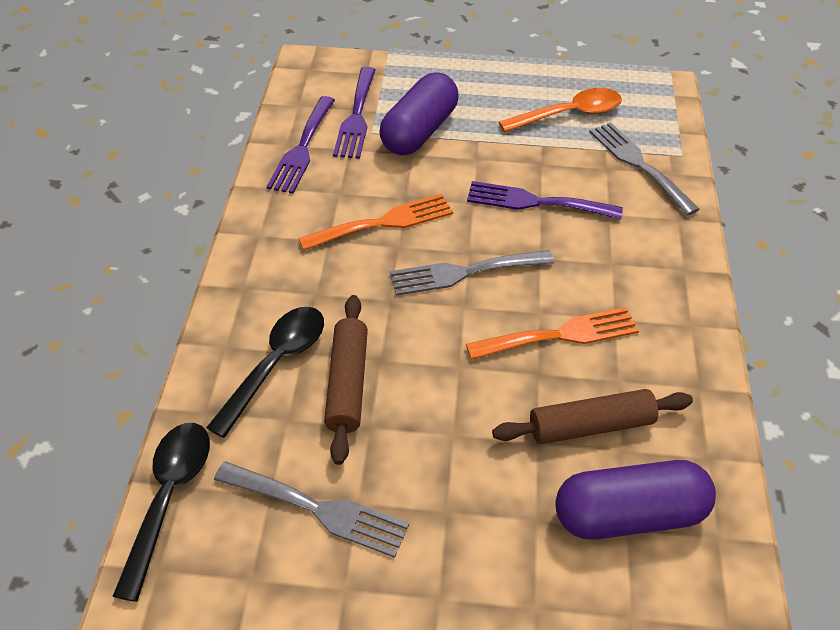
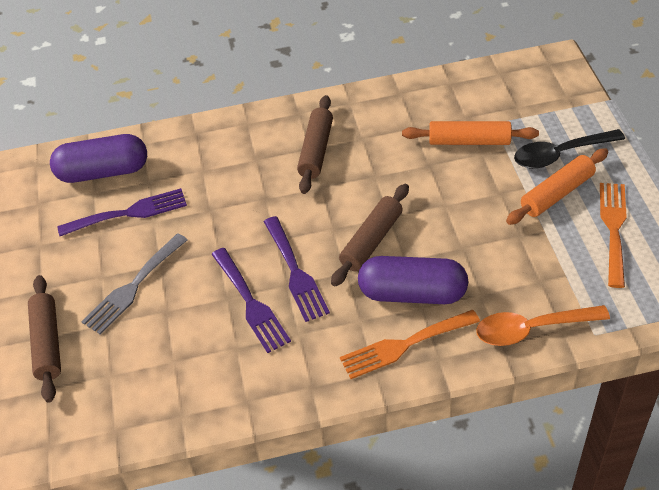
black spoon: 2 -> 1
brown rolling pin: 2 -> 3
grey fork: 3 -> 1
orange rolling pin: 0 -> 2

